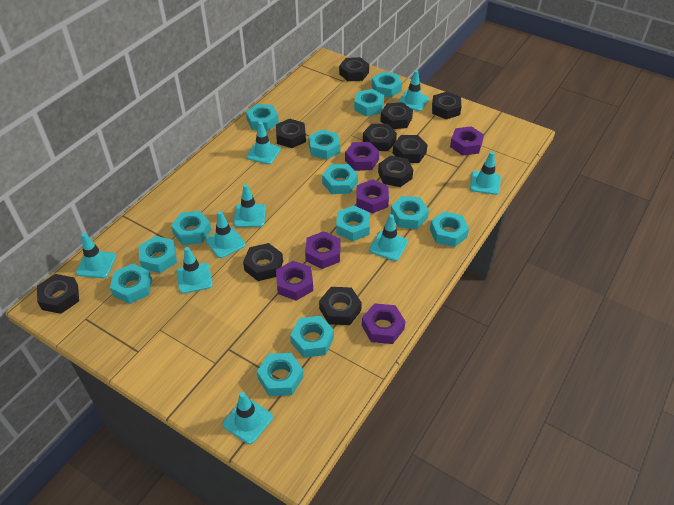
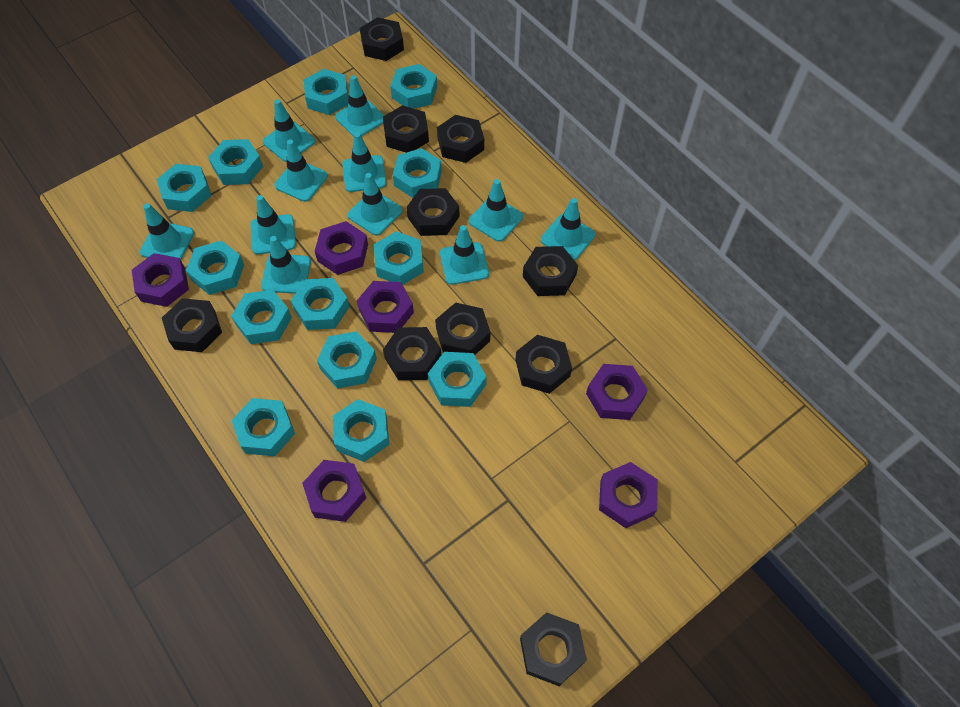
turquoise traffic cone: 9 -> 11

